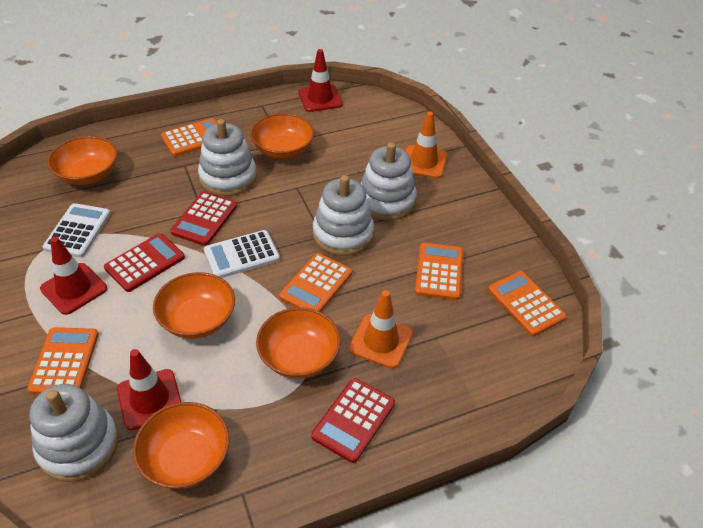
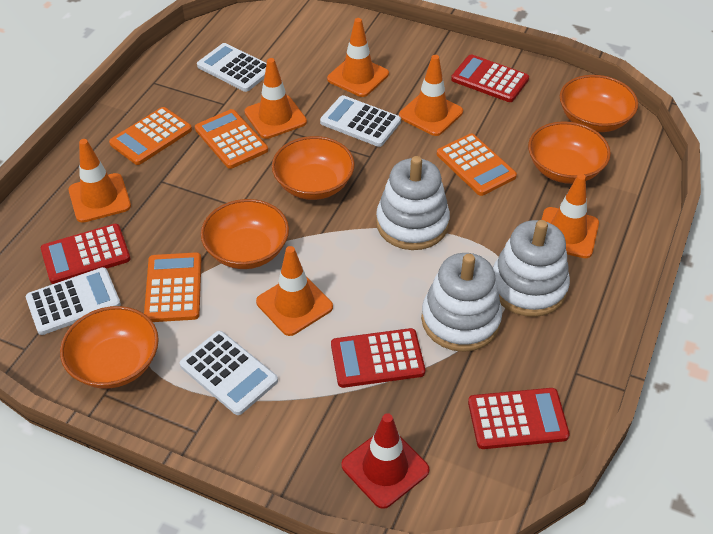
orange calculator: 5 -> 4
orange traffic cone: 2 -> 6
red calculator: 3 -> 4
red traffic cone: 3 -> 1
white calculator: 2 -> 4
white stacking toy: 4 -> 3

